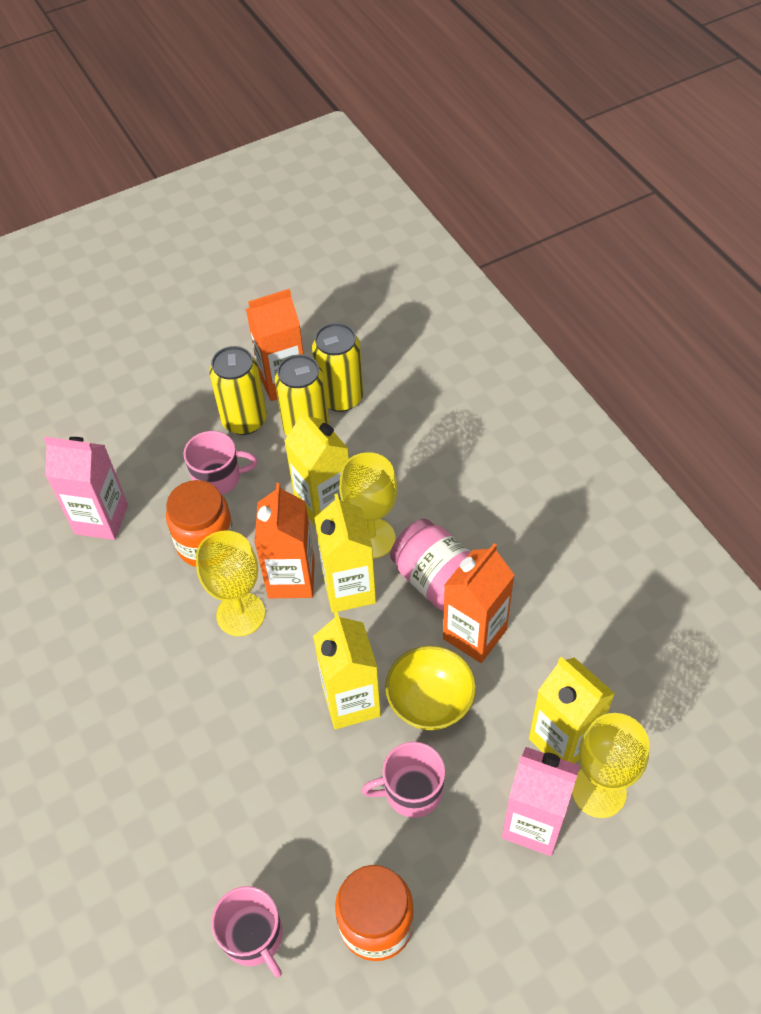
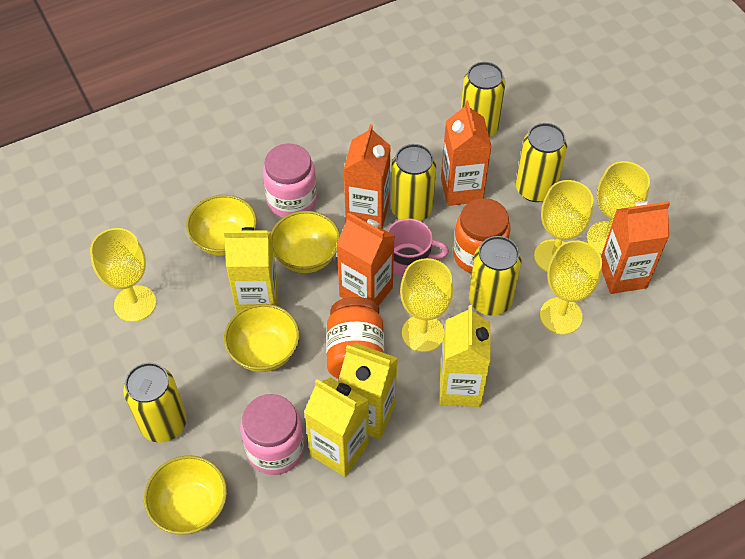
orange carton: 3 -> 4
pink carton: 2 -> 0
pink jar: 1 -> 2
pink mug: 3 -> 1
yellow bowl: 1 -> 4
yellow can: 3 -> 5
yellow goblet: 3 -> 5

